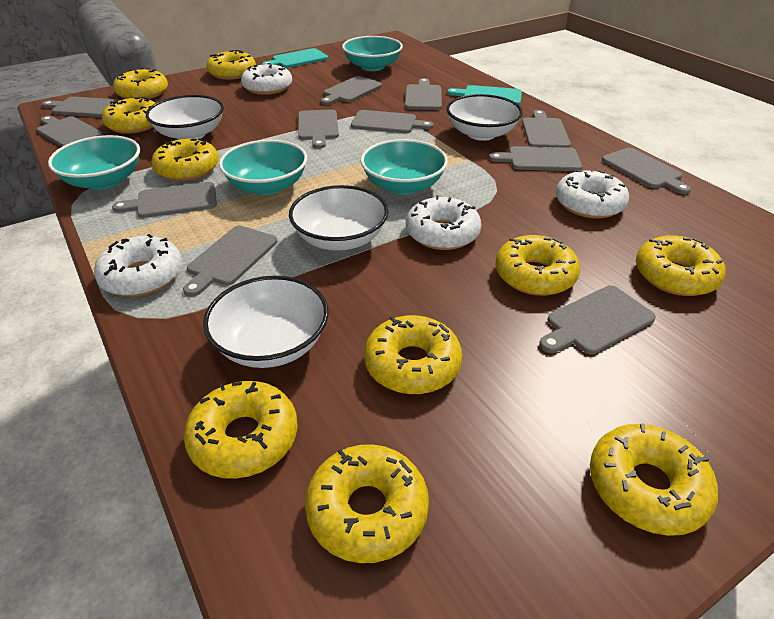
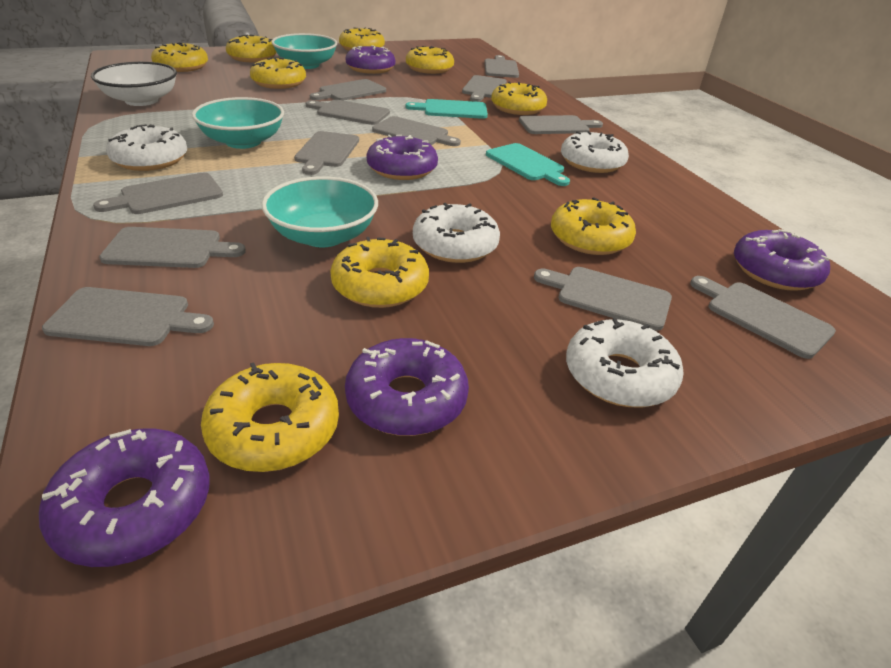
purple donut: 0 -> 5
turquoise bowl: 4 -> 3
white bowl: 4 -> 1
yellow donut: 10 -> 9

